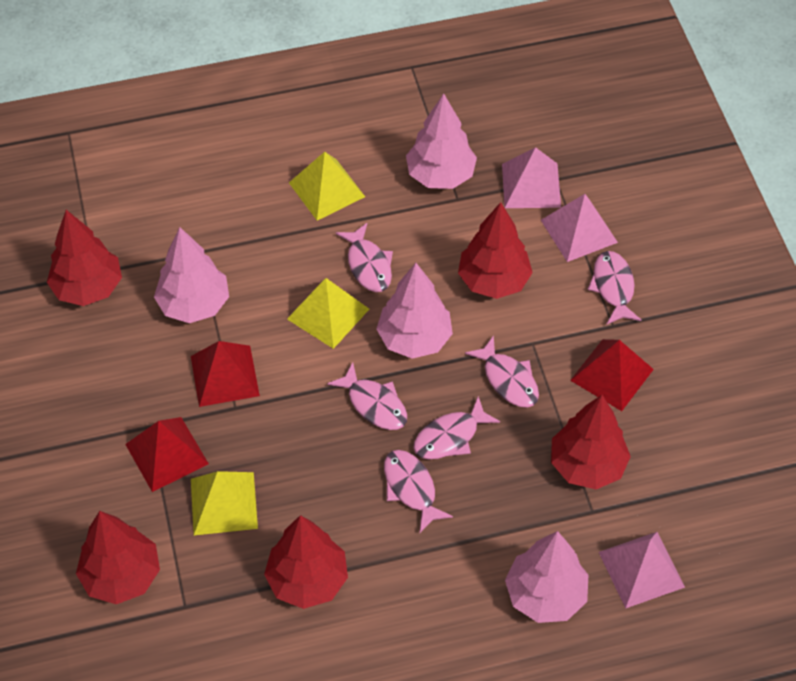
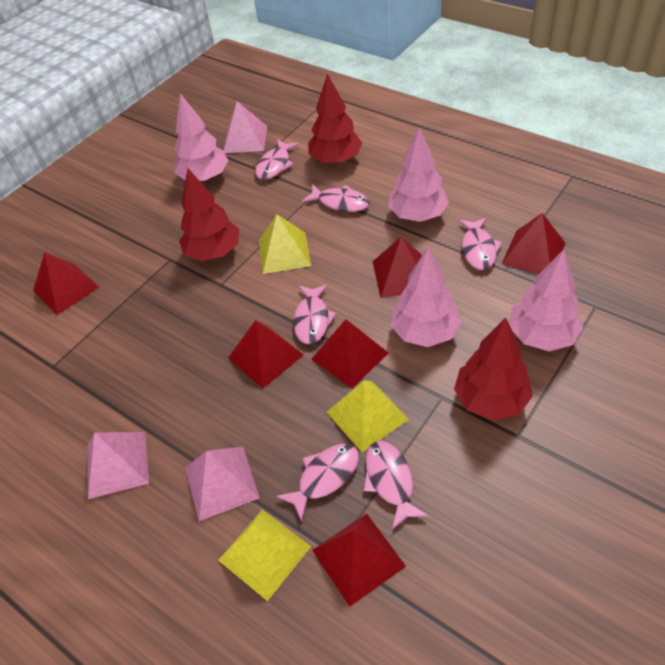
red pyramid: 3 -> 6
red tree: 5 -> 3

